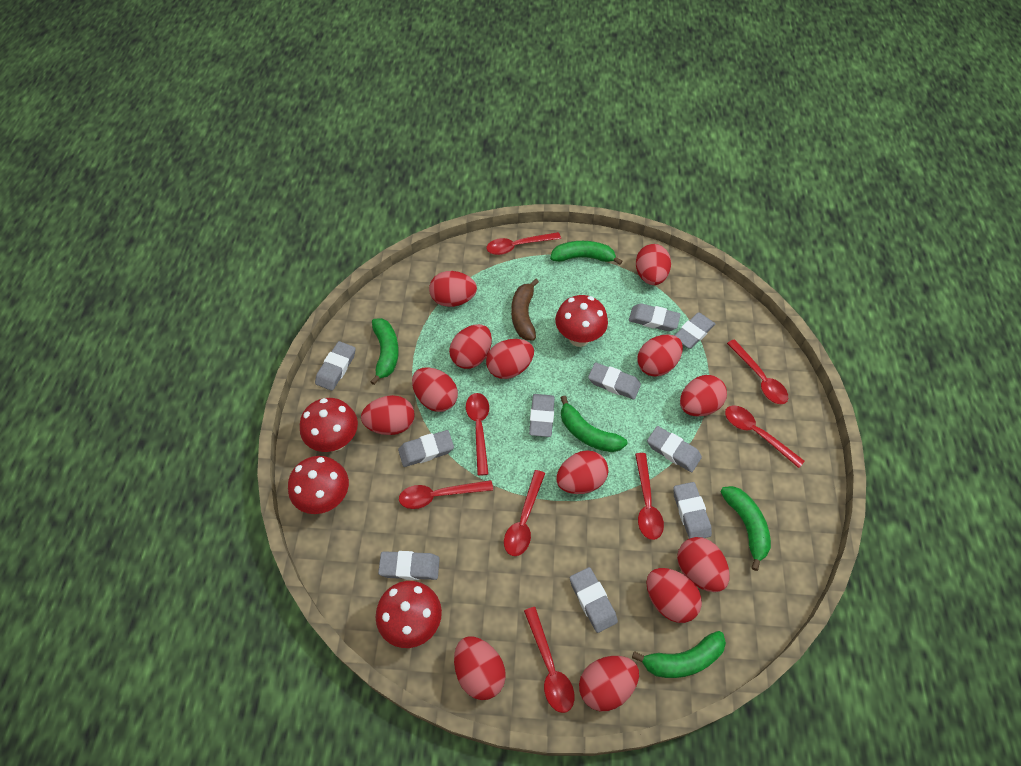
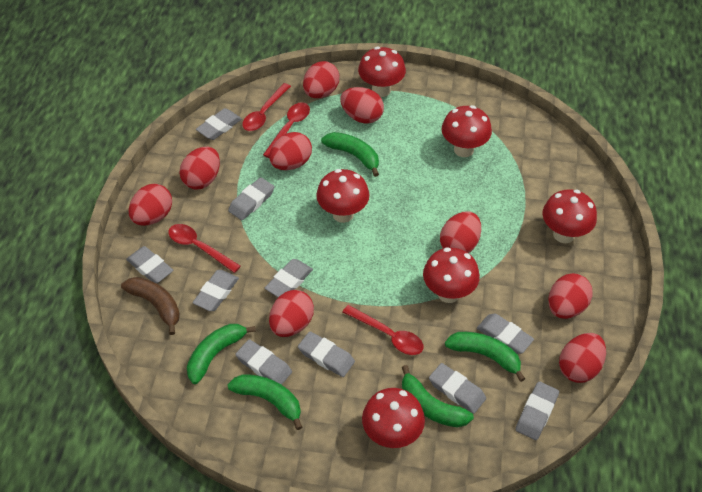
red egg: 13 -> 9
red mushroom: 4 -> 6
red spoon: 8 -> 4

